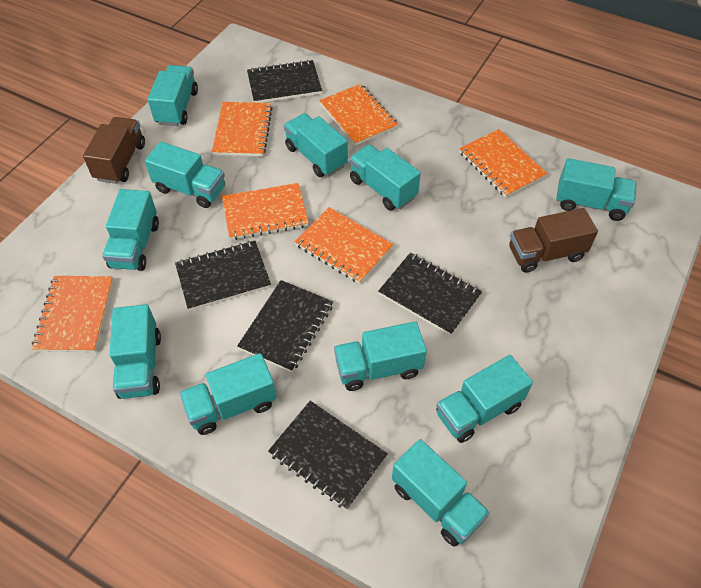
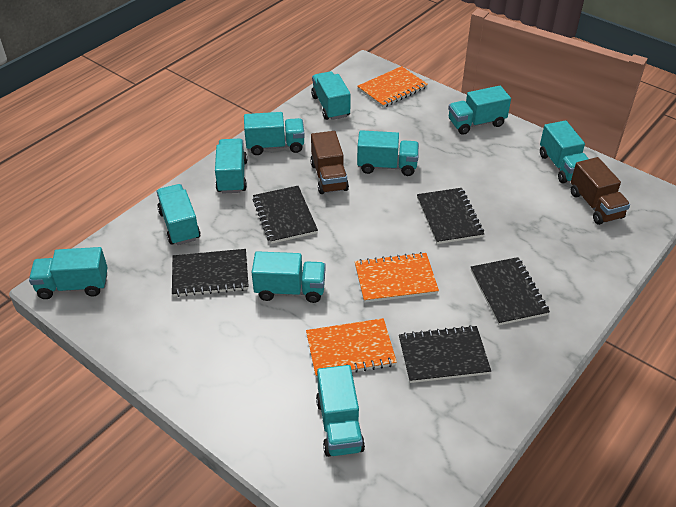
orange notebook: 6 -> 3
turquoise truck: 11 -> 10

